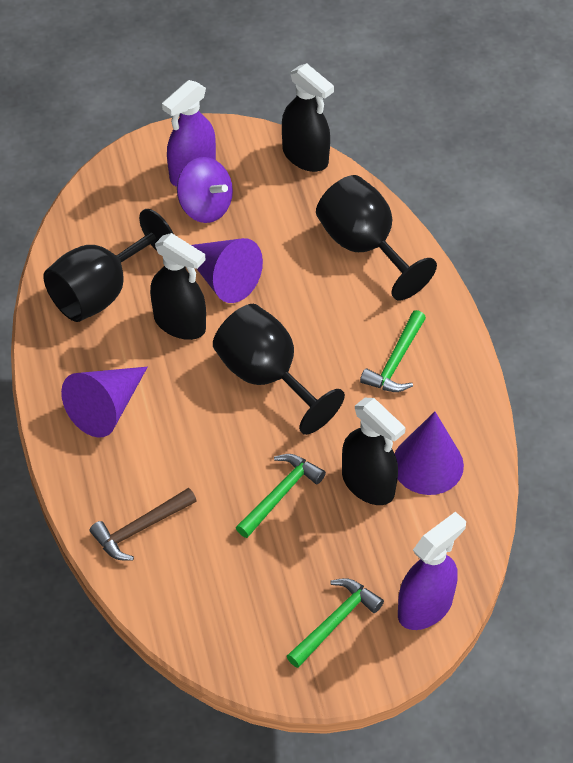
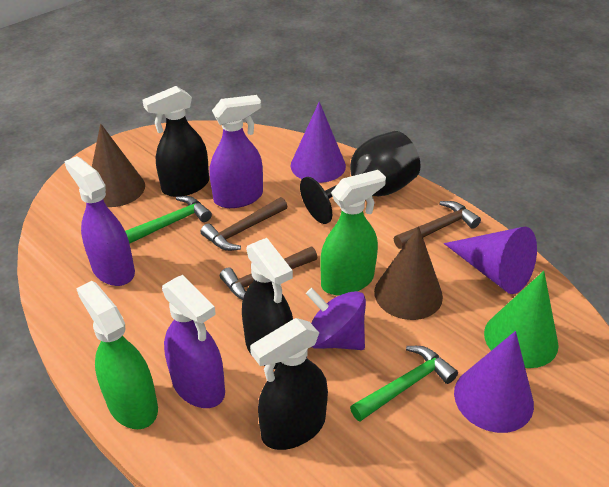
black goblet: 3 -> 1
brown cone: 0 -> 2
brown hammer: 1 -> 3
green cone: 0 -> 1
green hammer: 3 -> 2
green spray bottle: 0 -> 2
purple spray bottle: 2 -> 3

